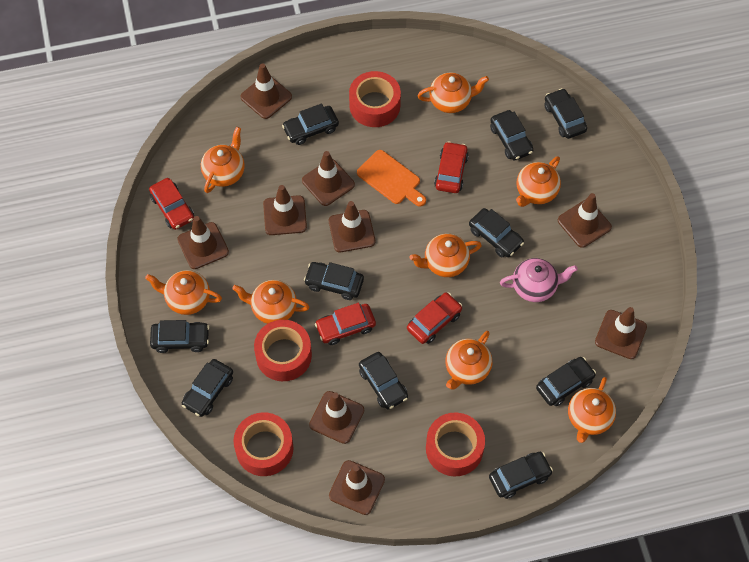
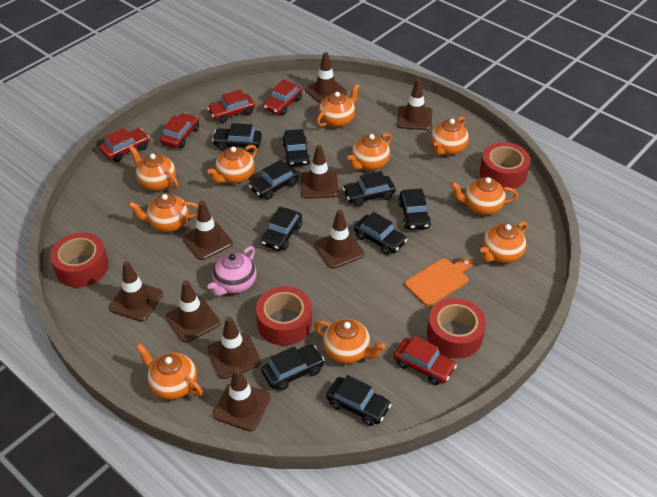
black car: 10 -> 9
orange teapot: 8 -> 10
red car: 4 -> 5

